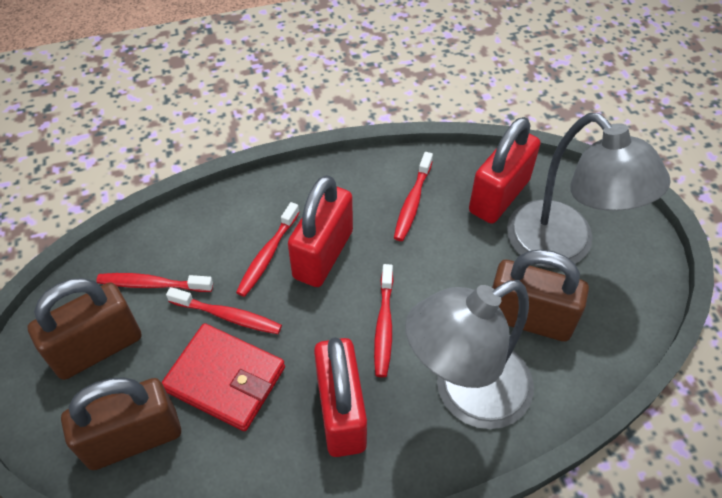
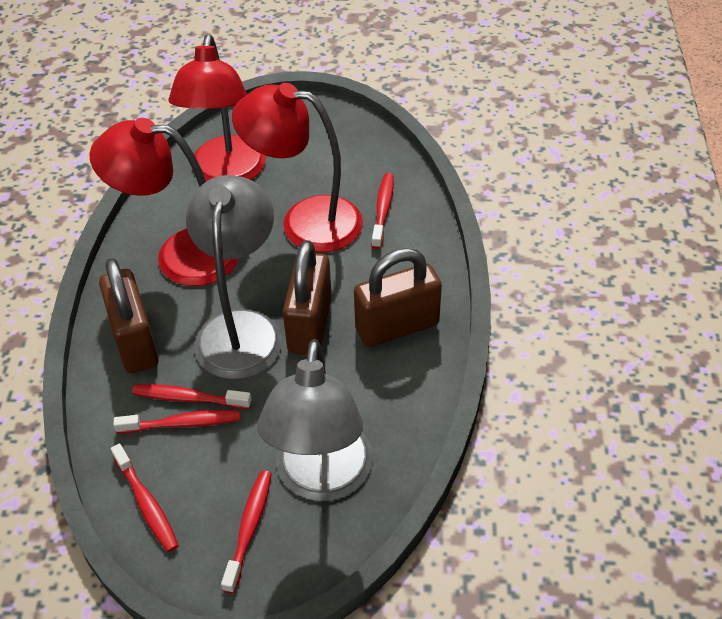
red lamp: 0 -> 3
red padlock: 3 -> 0
red wallet: 1 -> 0

